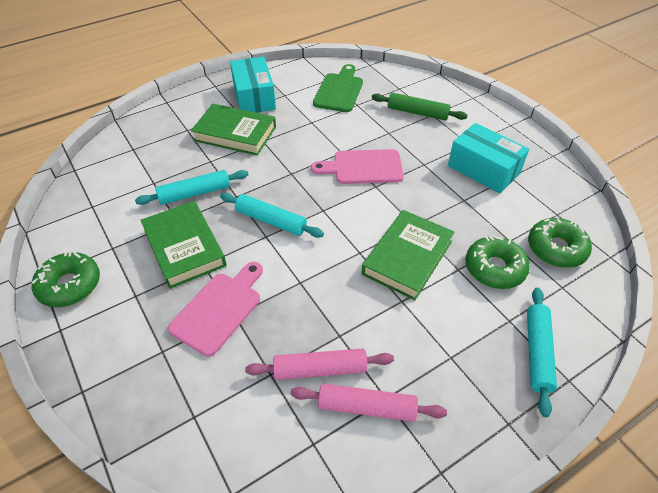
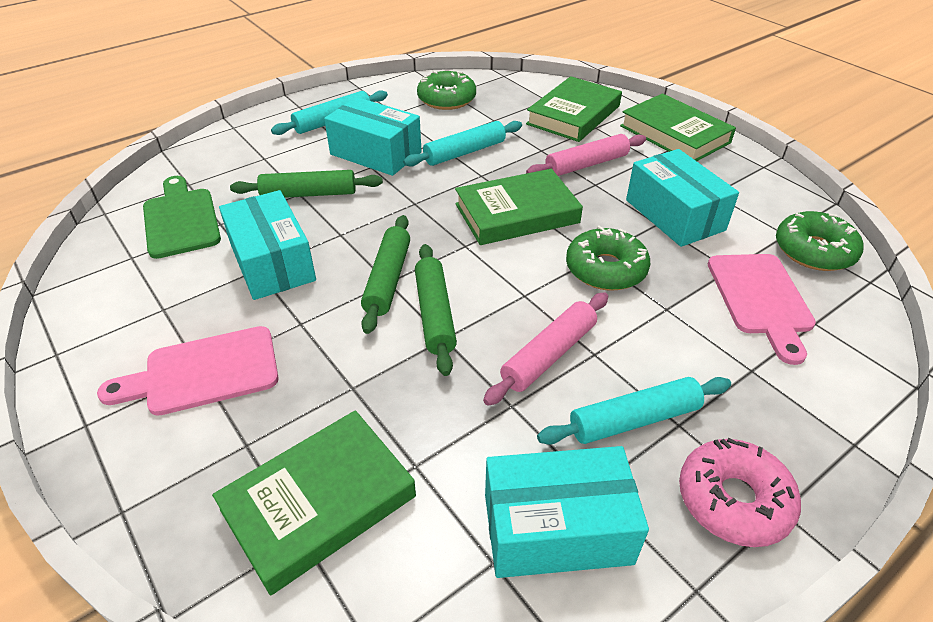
green book: 3 -> 4
green rolling pin: 1 -> 3
pink donut: 0 -> 1
turquoise box: 2 -> 4

